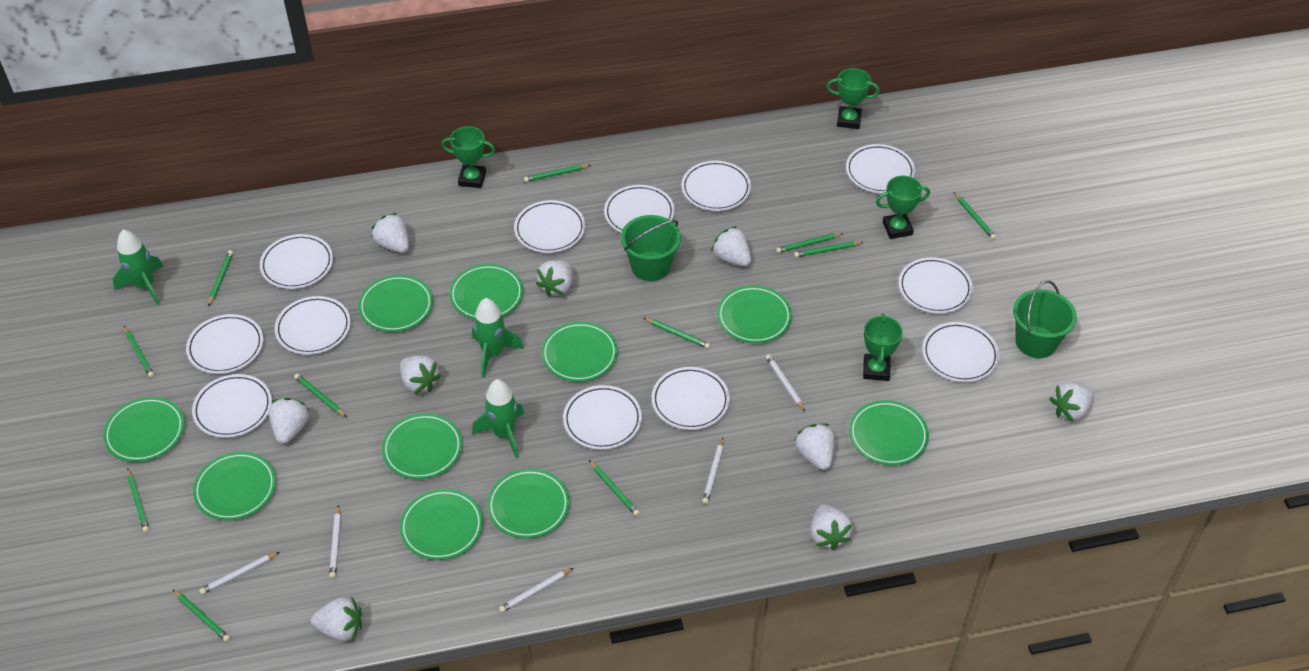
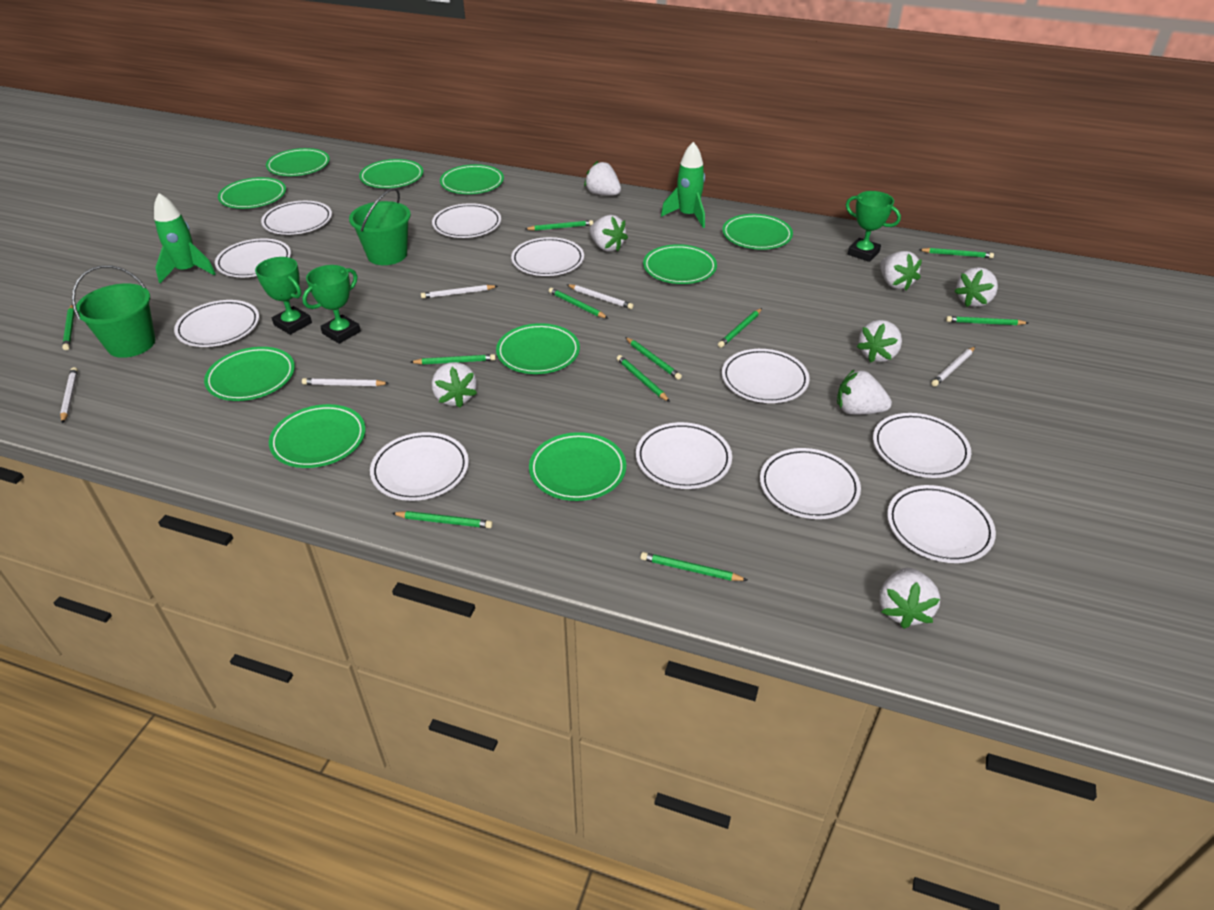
green rocket: 3 -> 2
green trophy: 4 -> 3
white plate: 12 -> 11
white strawberry: 9 -> 8

